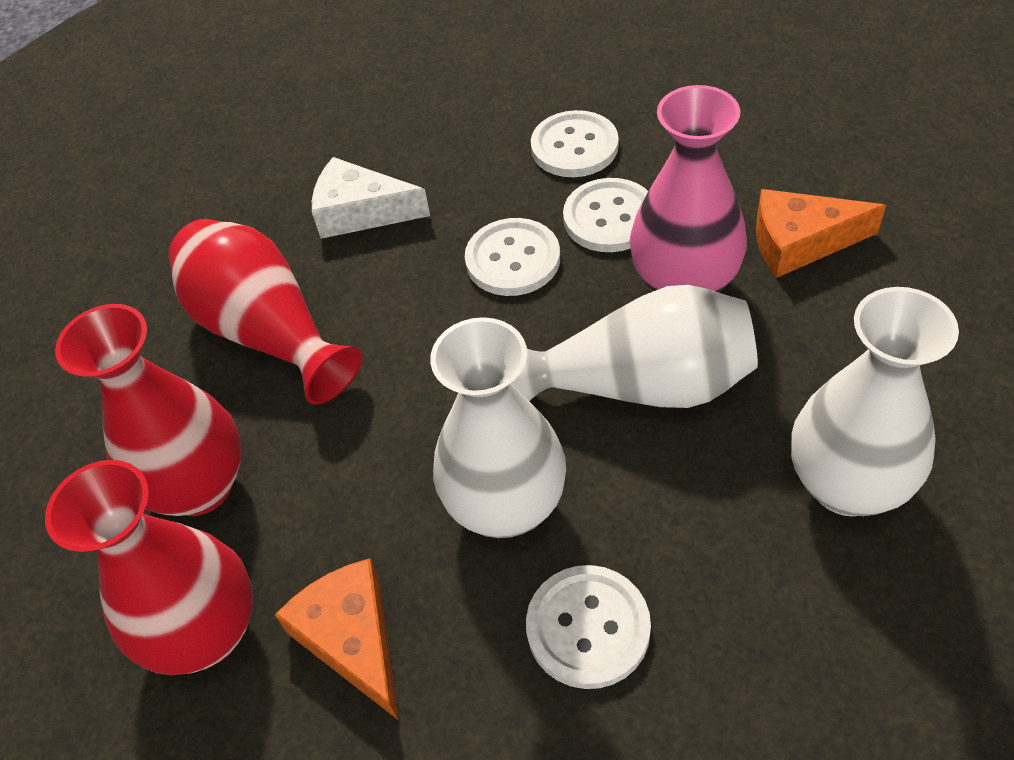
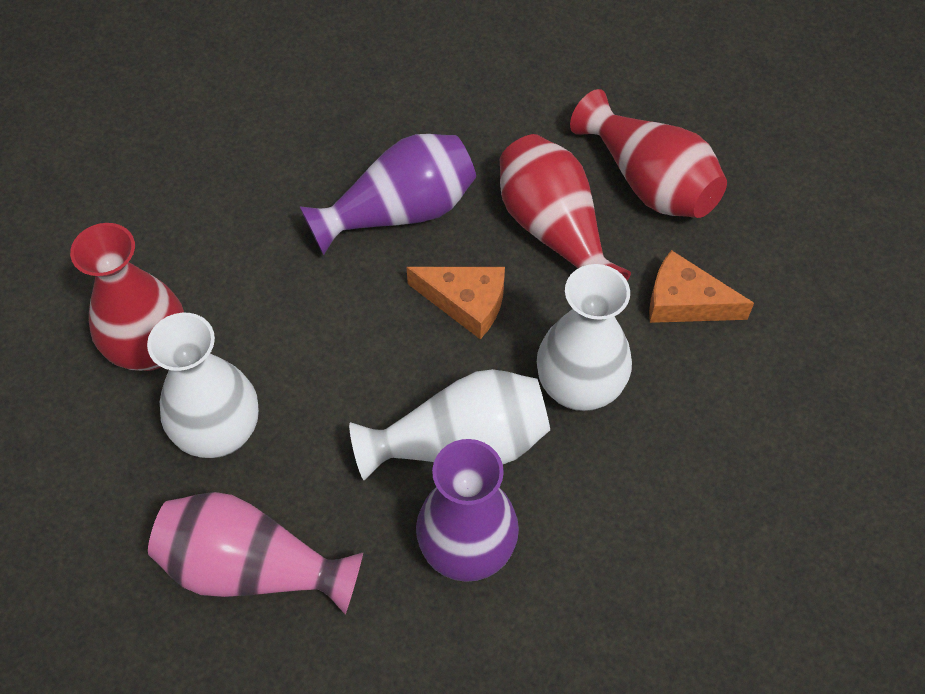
purple vase: 0 -> 2
white button: 4 -> 0
white cheese: 1 -> 0

